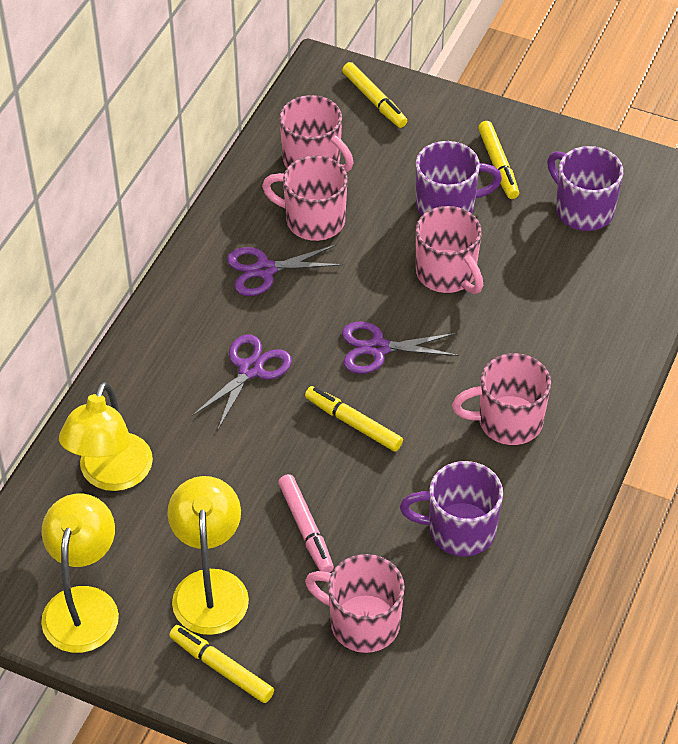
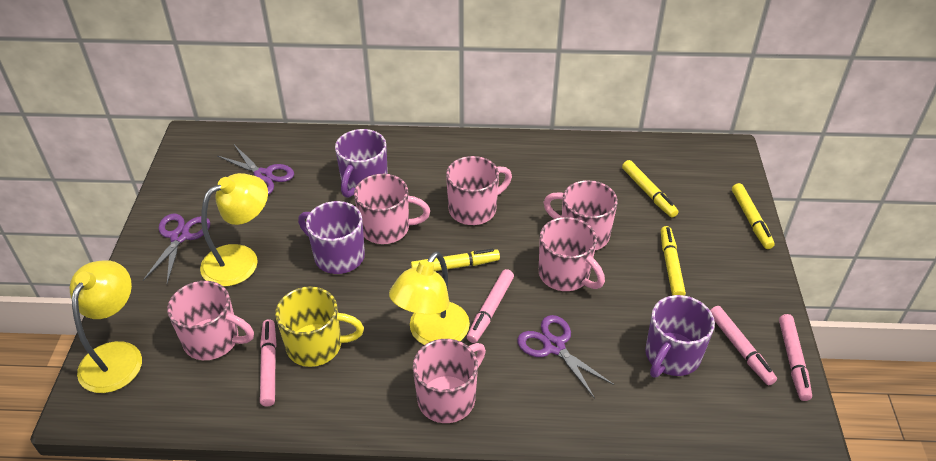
pink marker: 1 -> 4
pink mug: 5 -> 6
yellow mug: 0 -> 1

